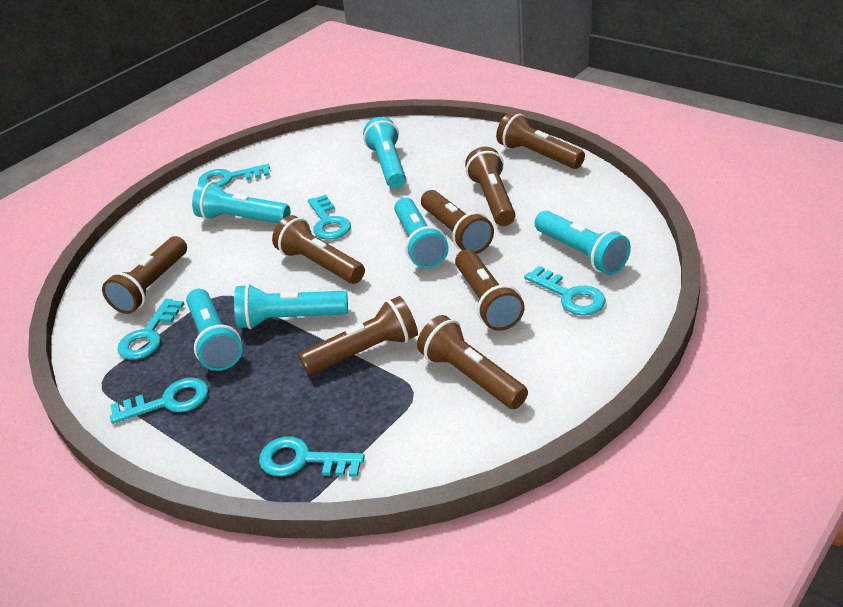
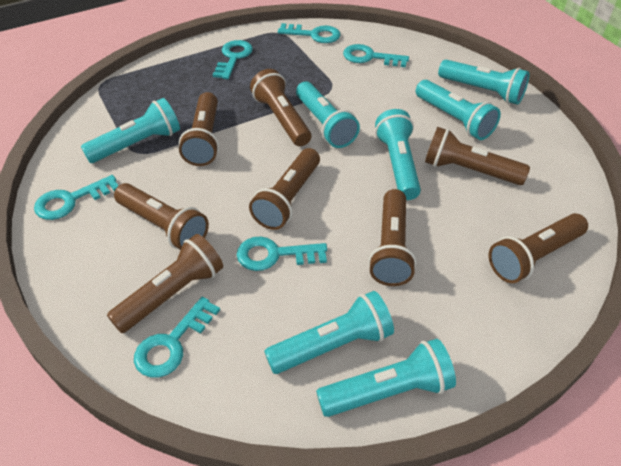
turquoise flashlight: 6 -> 7

